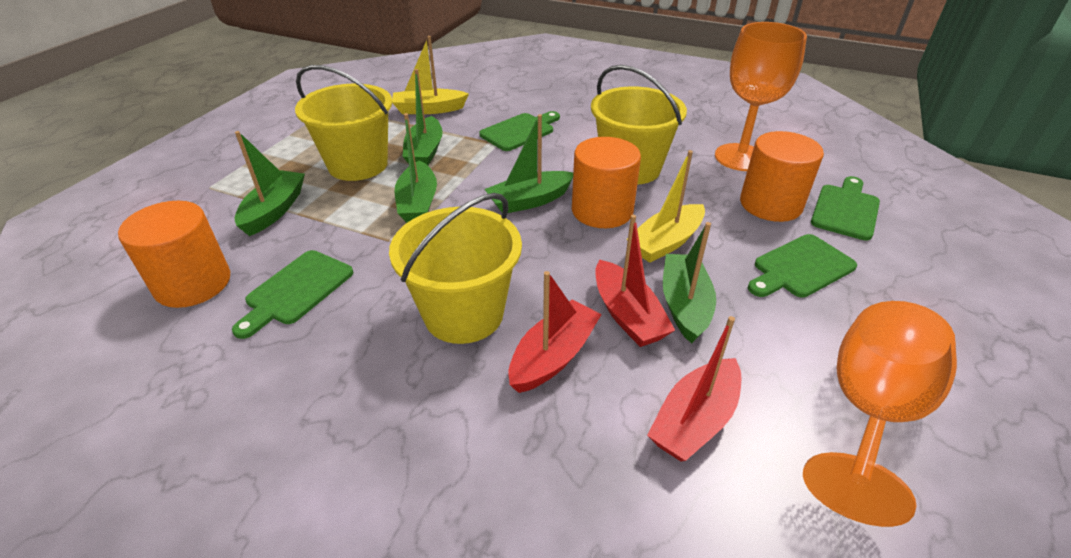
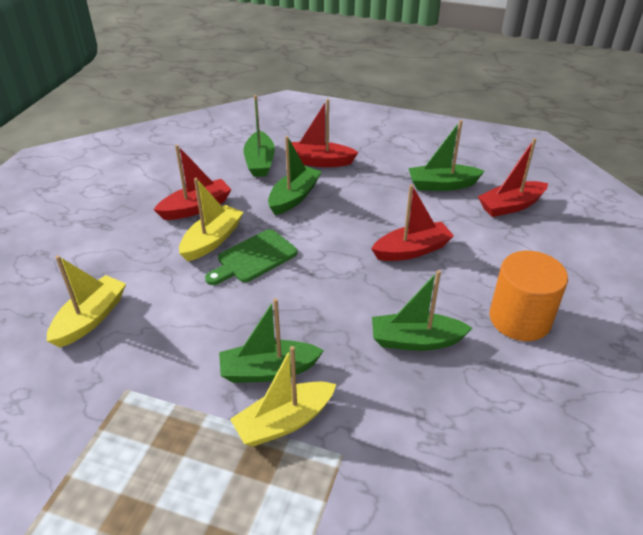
green cutting board: 4 -> 1
orange cylinder: 3 -> 1
orange goblet: 2 -> 0
red boat: 3 -> 4
yellow boat: 2 -> 3
yellow bucket: 3 -> 0

